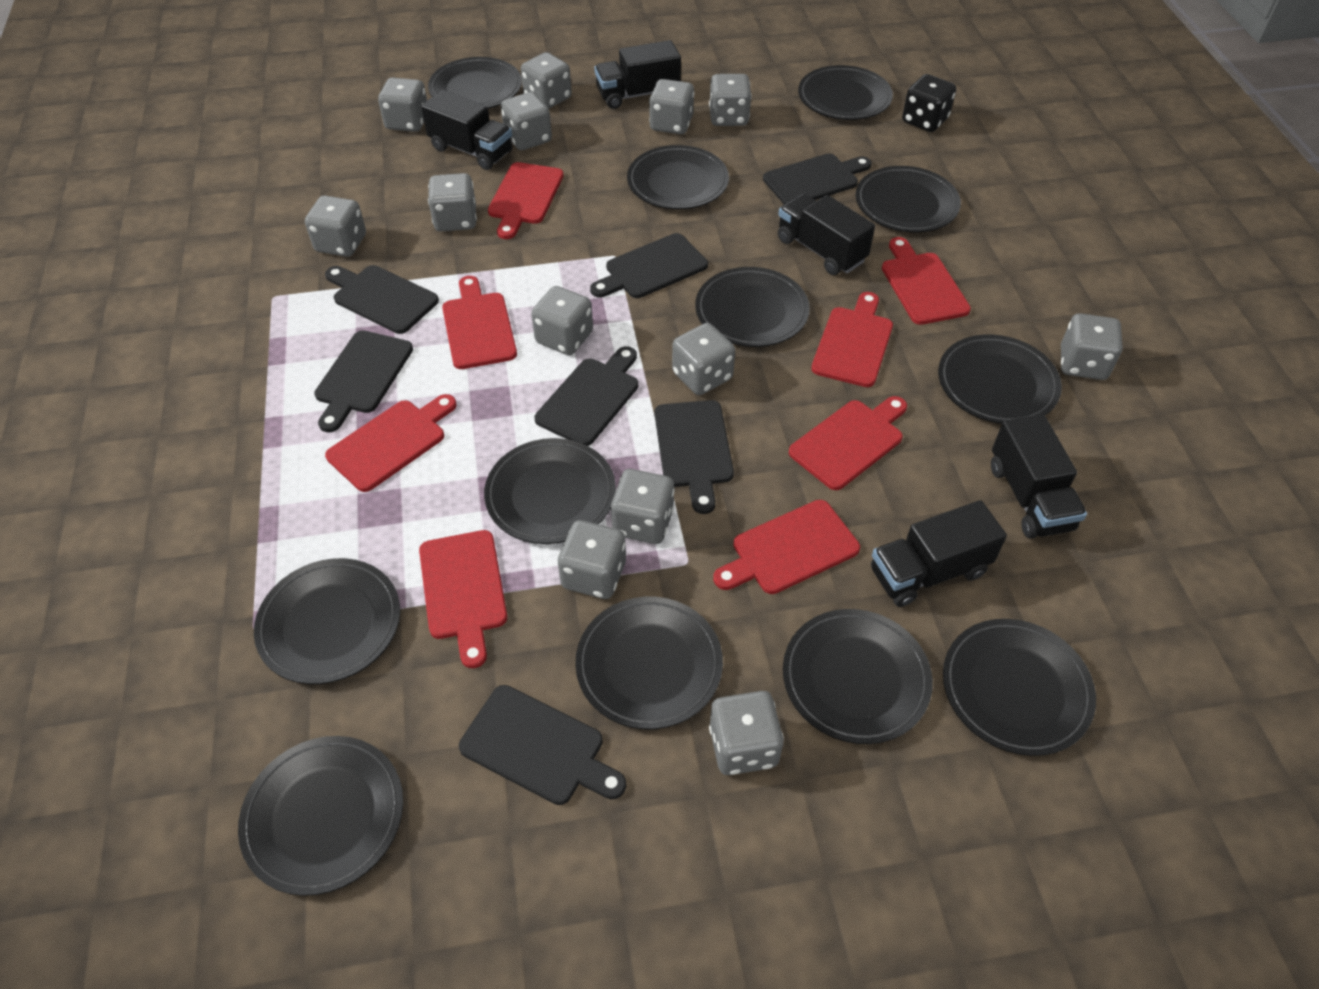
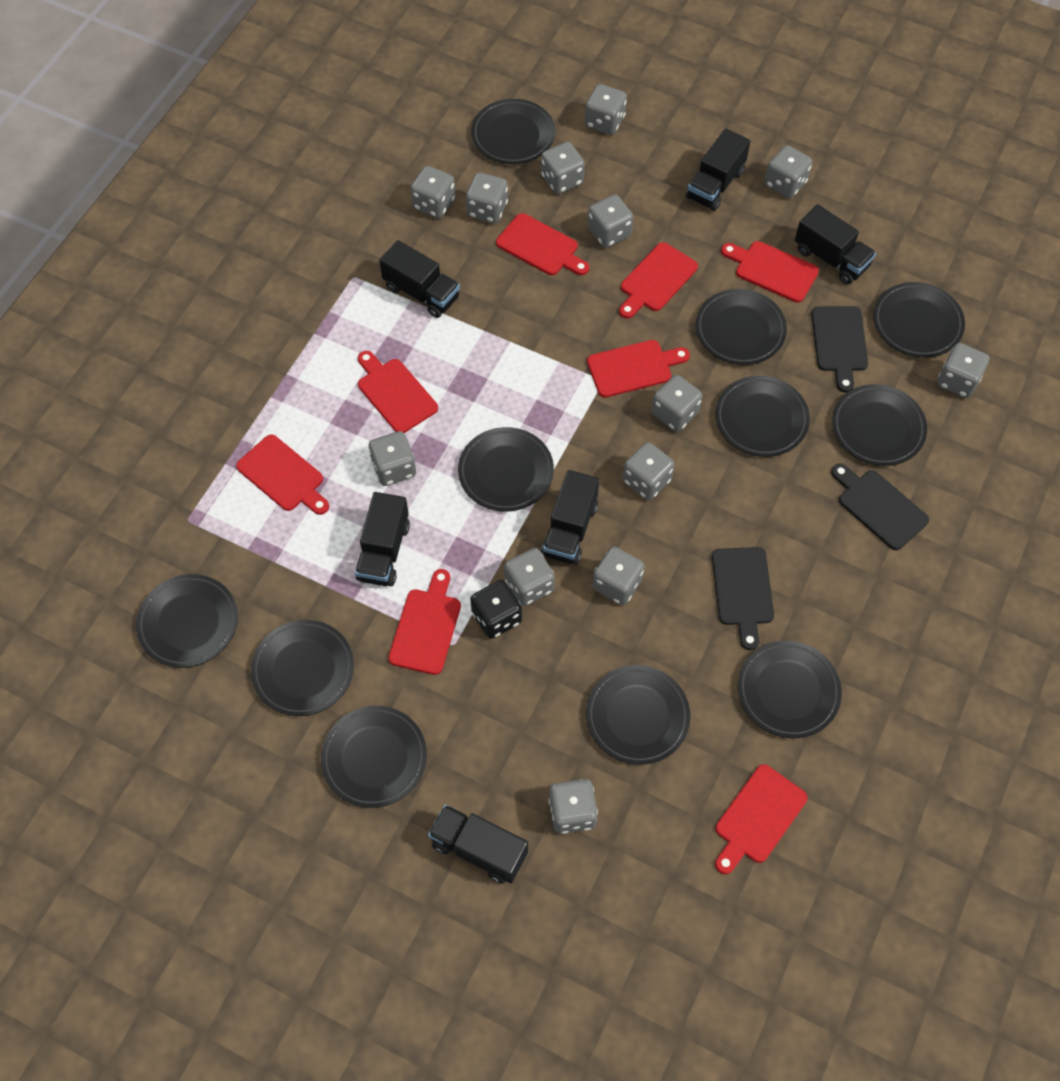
black cutting board: 7 -> 3
black plate: 12 -> 11
black truck: 5 -> 6

